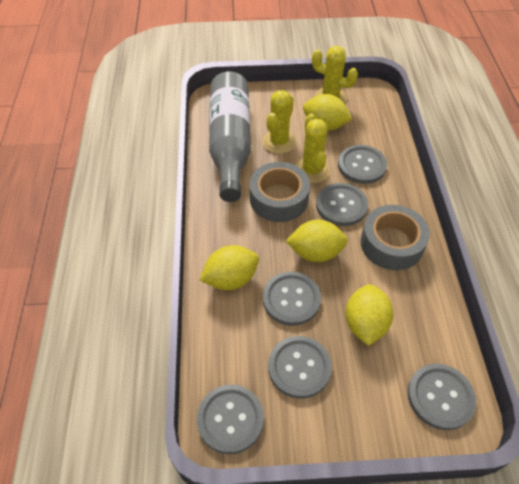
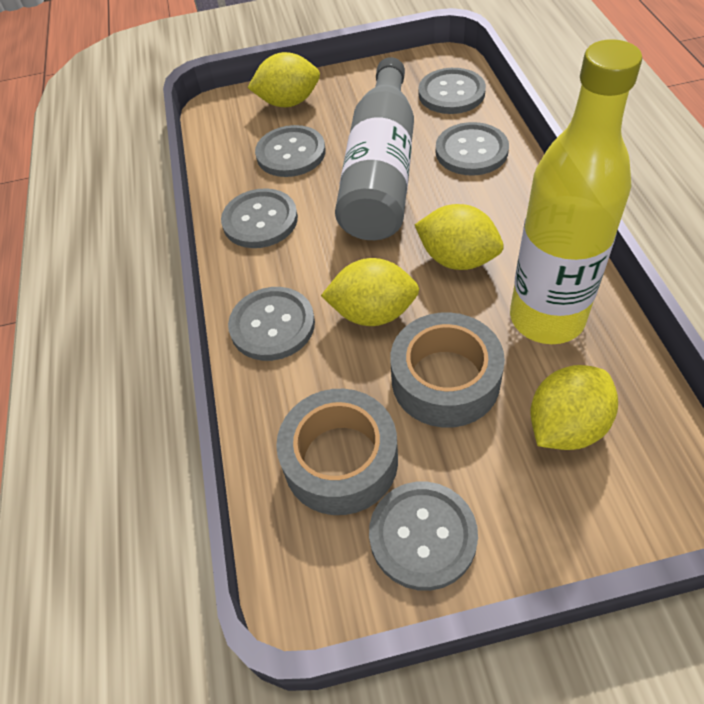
yellow bottle: 0 -> 1
yellow cactus: 3 -> 0

